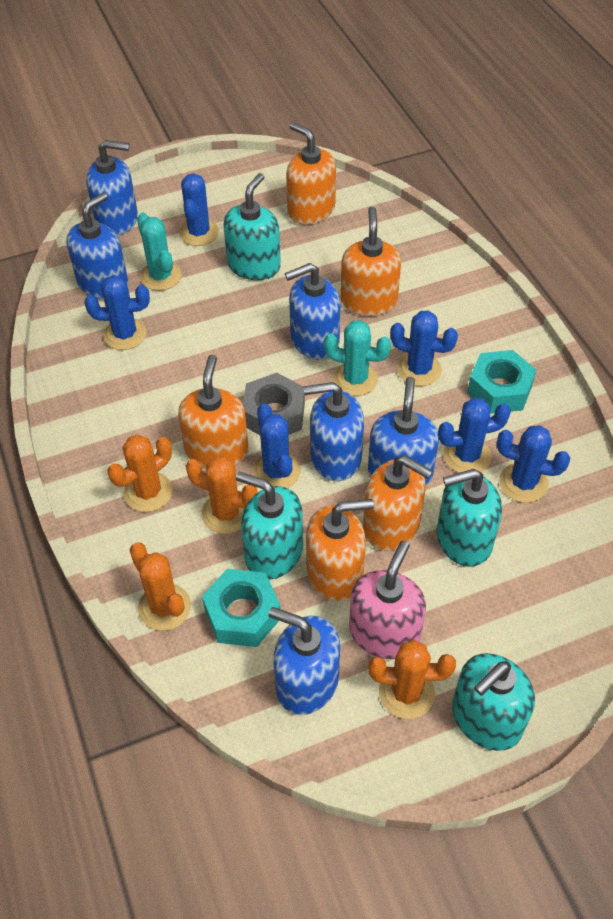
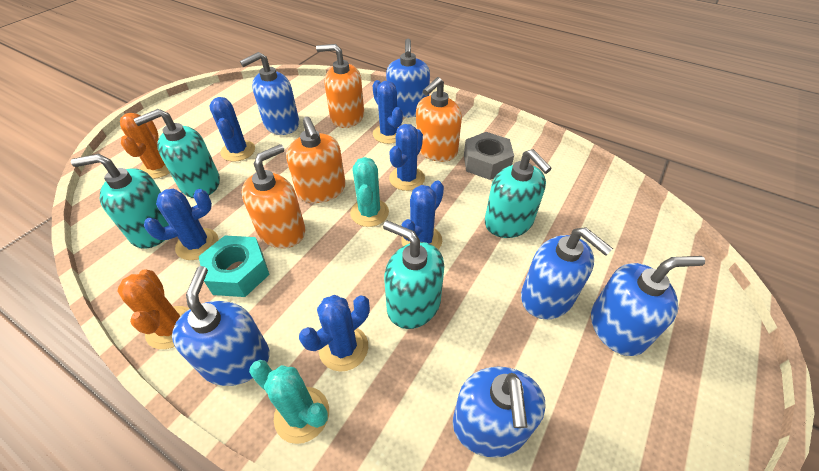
orange cactus: 4 -> 2
orange soap dispenser: 5 -> 4
pink soap dispenser: 1 -> 0
turquoise nut: 2 -> 1

